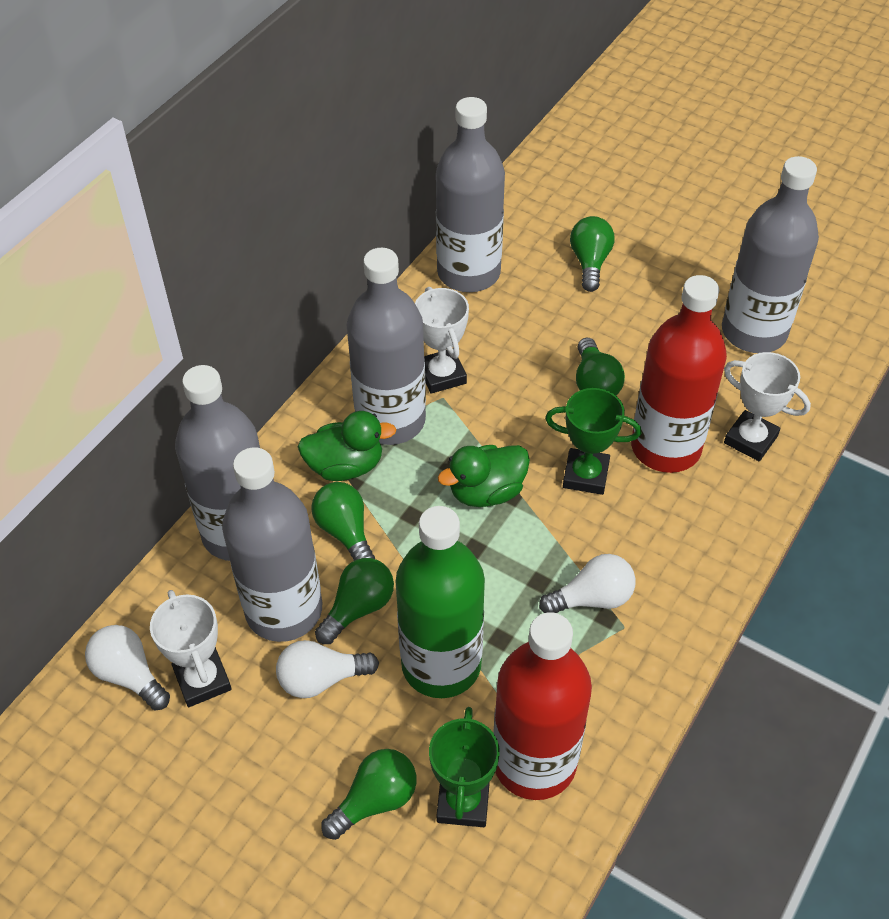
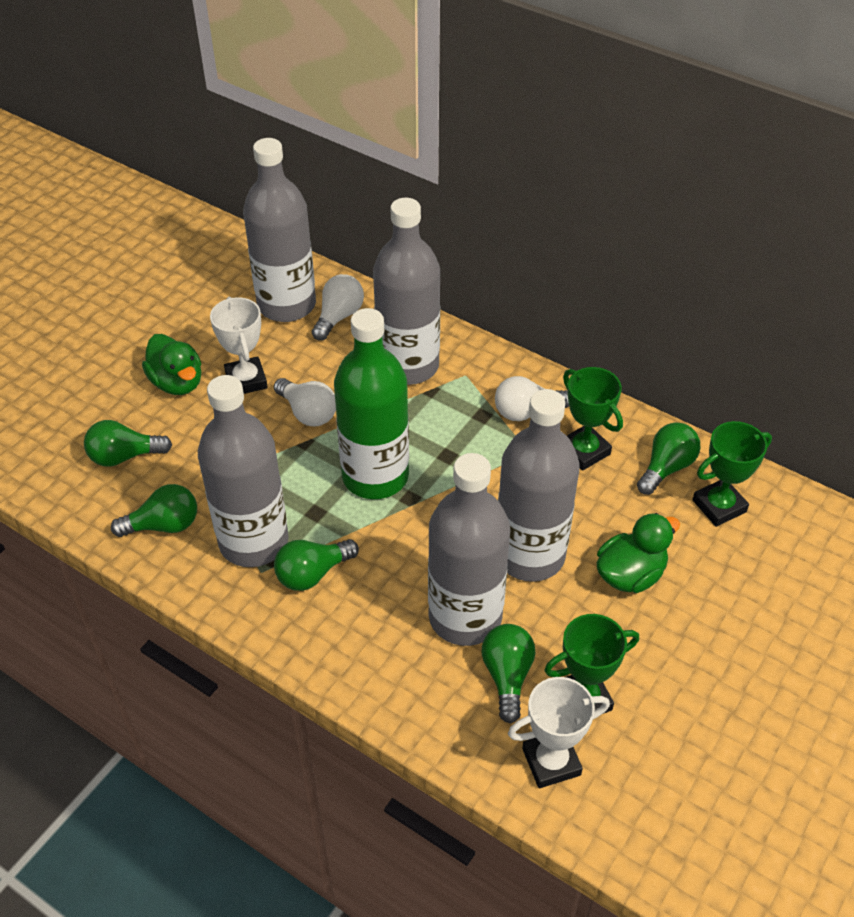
green trophy: 2 -> 3
red bottle: 2 -> 0
white trophy: 3 -> 2

